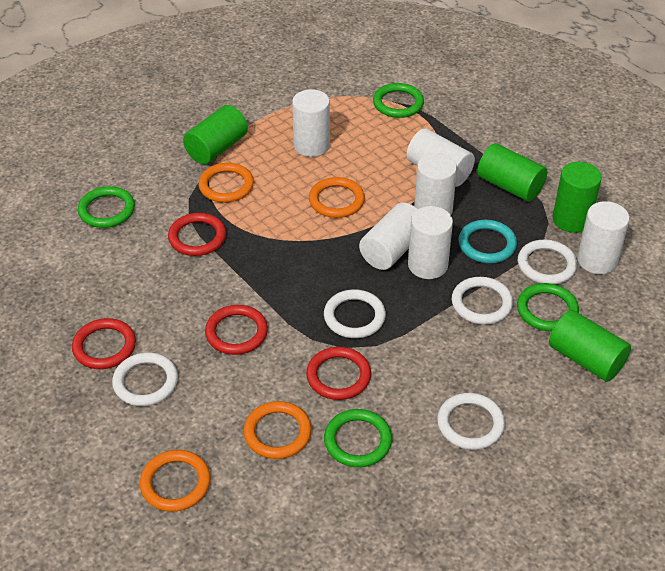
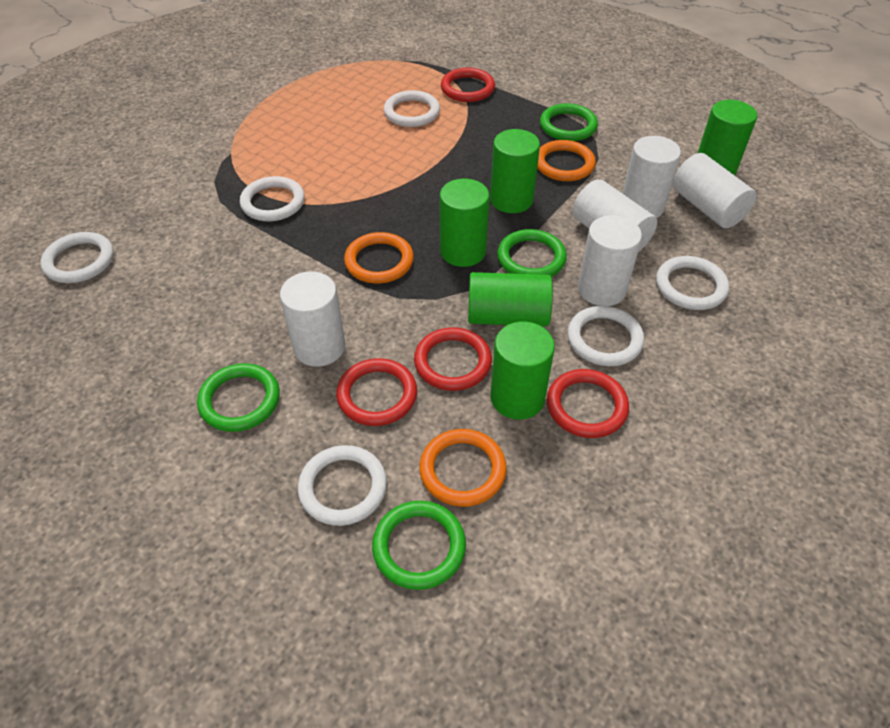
green cylinder: 4 -> 5
orange ring: 4 -> 3
turquoise ring: 1 -> 0
white cylinder: 6 -> 5
white ring: 5 -> 6

